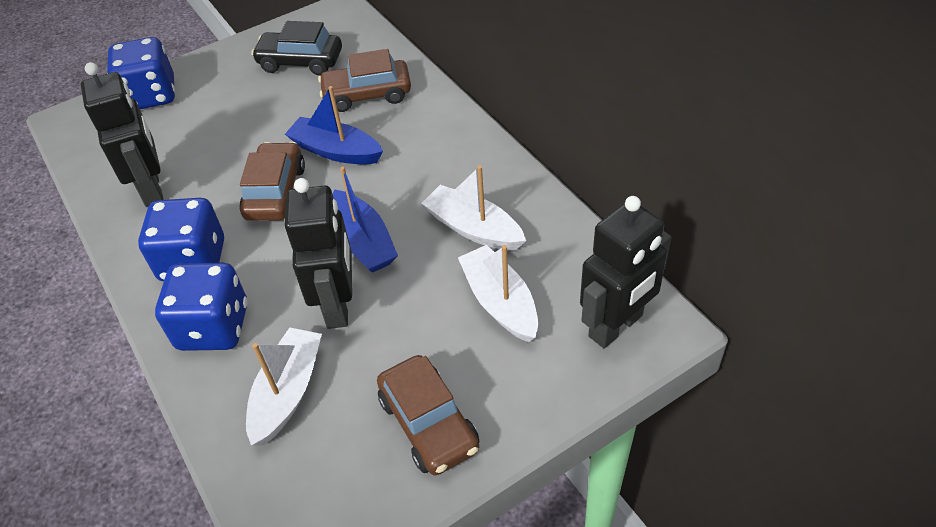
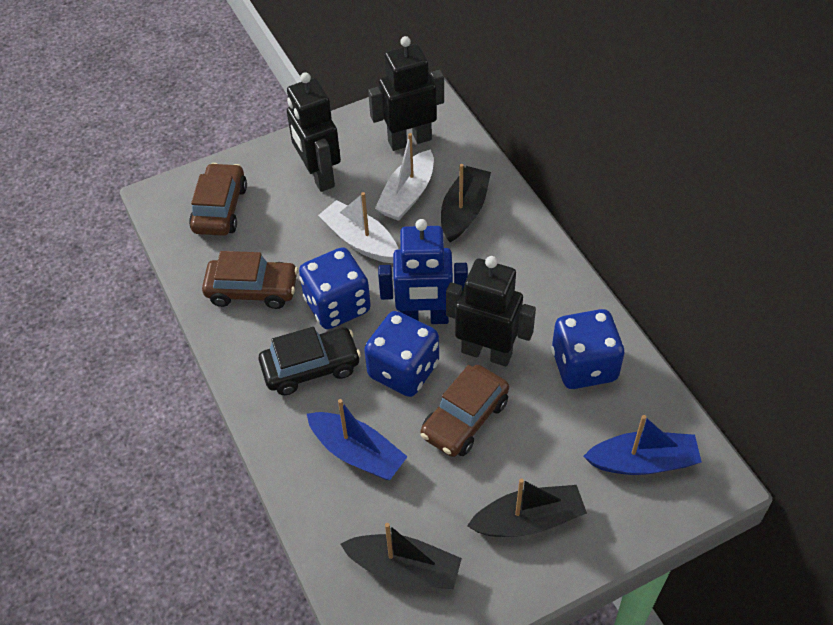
black boat: 0 -> 3
blue robot: 0 -> 1
white boat: 3 -> 2

